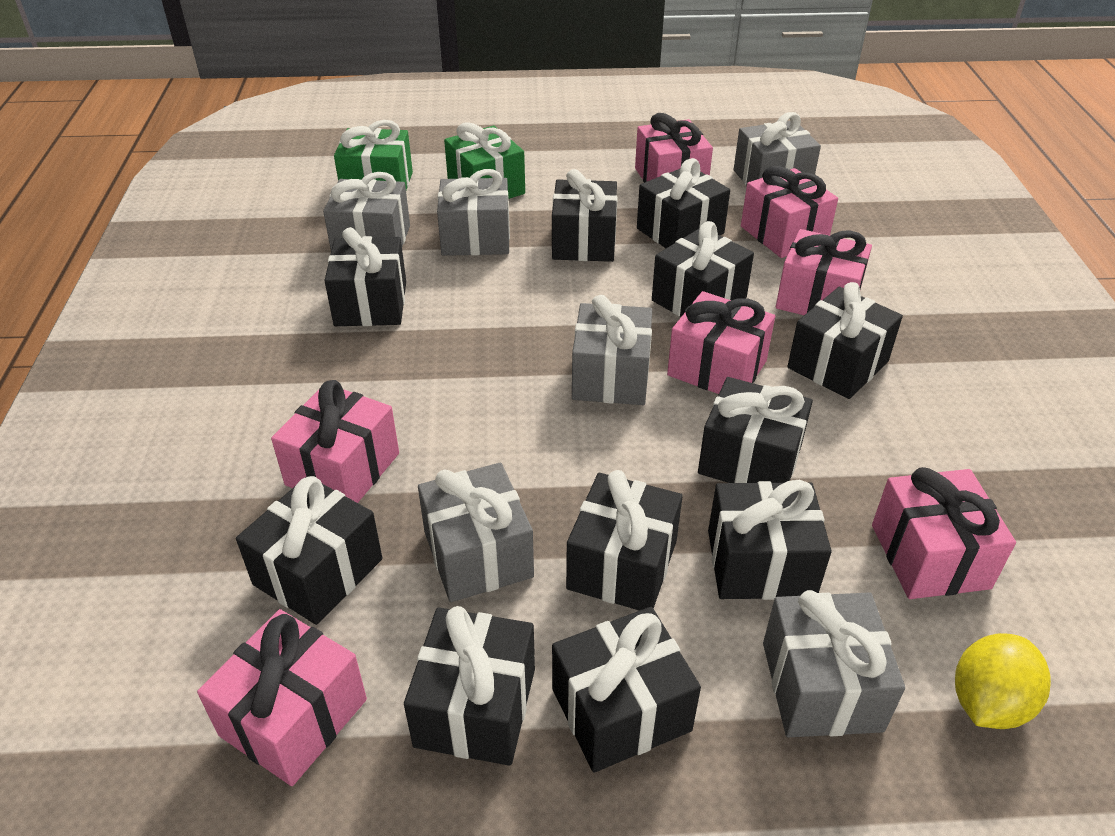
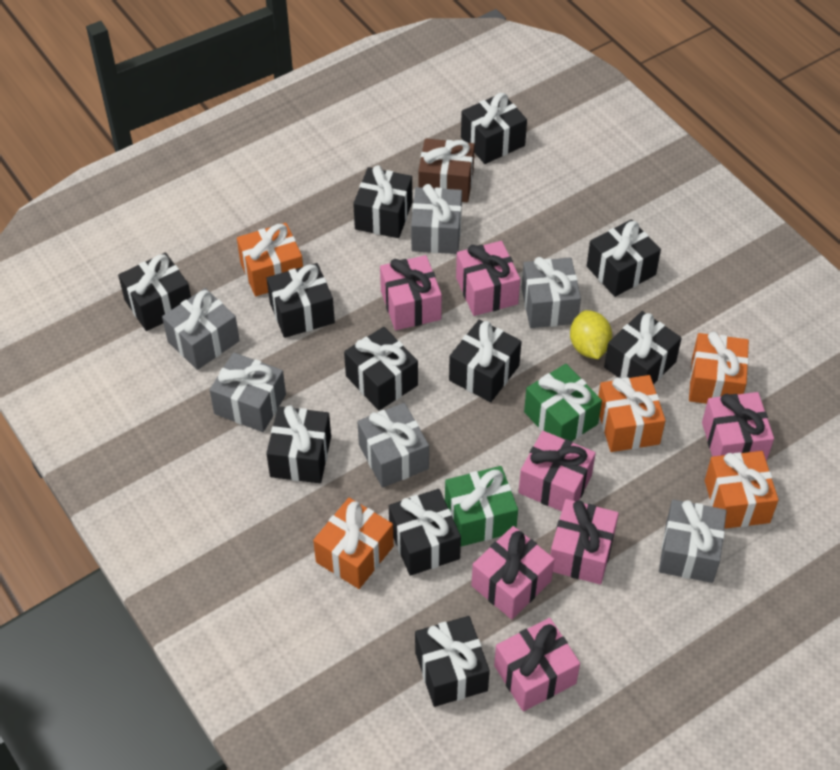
brown gift: 0 -> 1
orange gift: 0 -> 5

